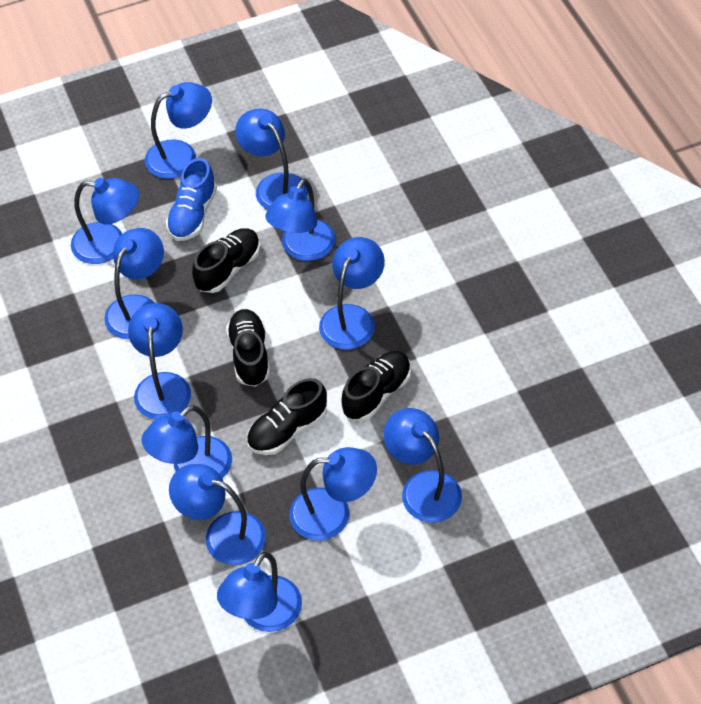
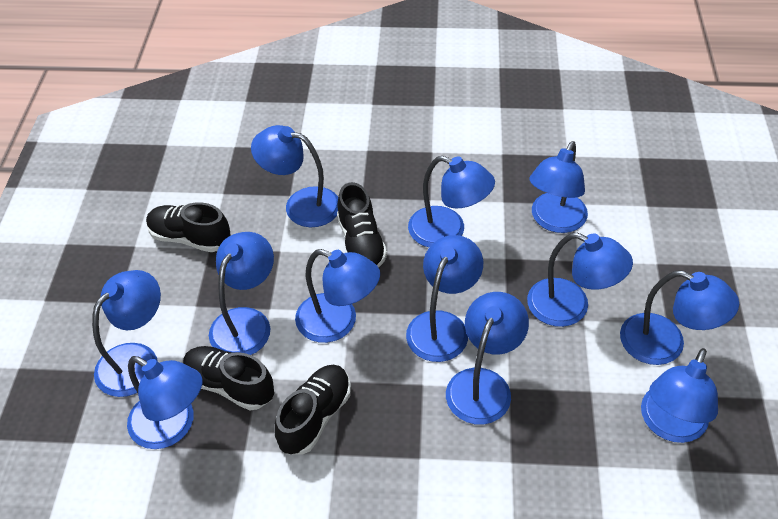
blue shoe: 1 -> 0

